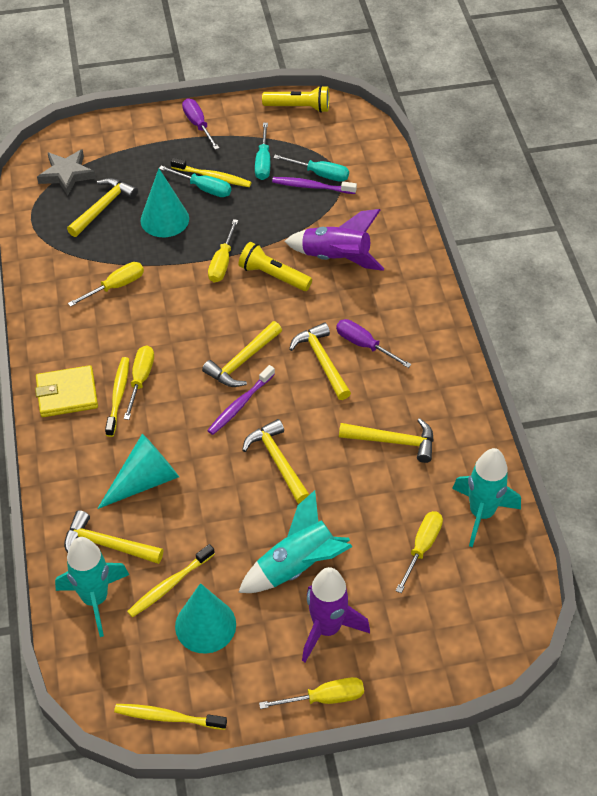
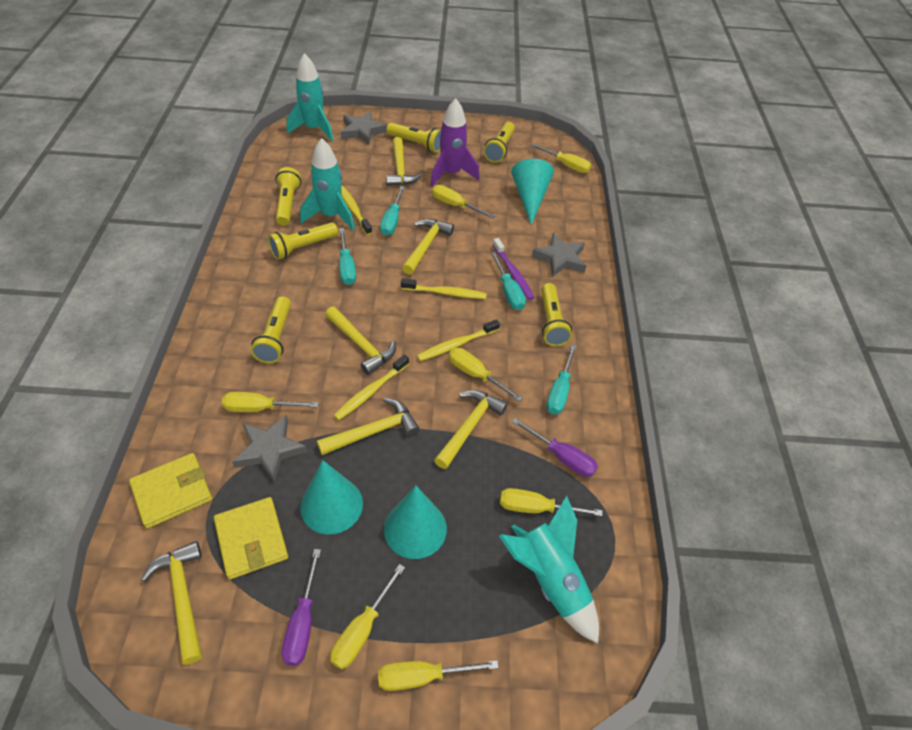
grey star: 1 -> 3
purple rocket: 2 -> 1
purple toothbrush: 2 -> 1
turquoise screwdriver: 3 -> 4
yellow flashlight: 2 -> 6
yellow screwdriver: 5 -> 7
yellow wallet: 1 -> 2

